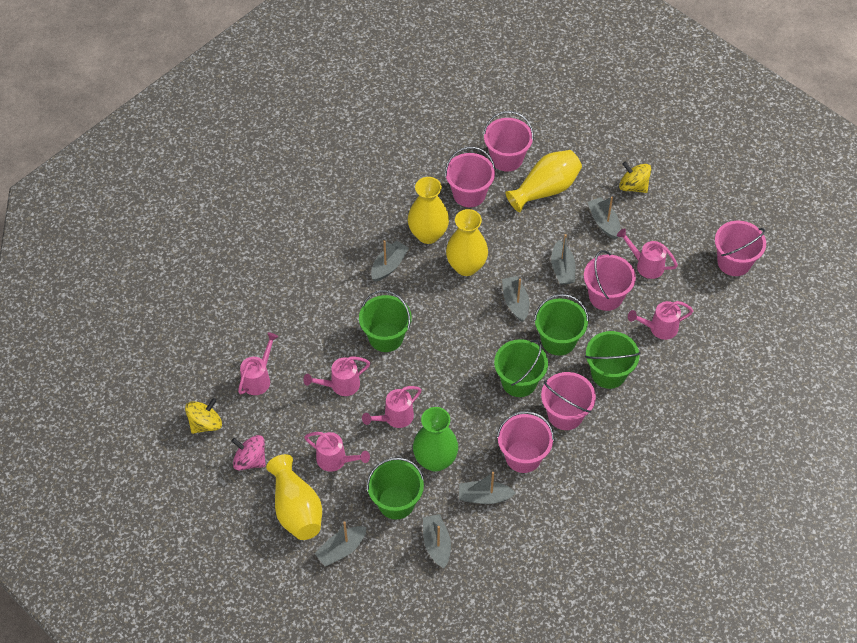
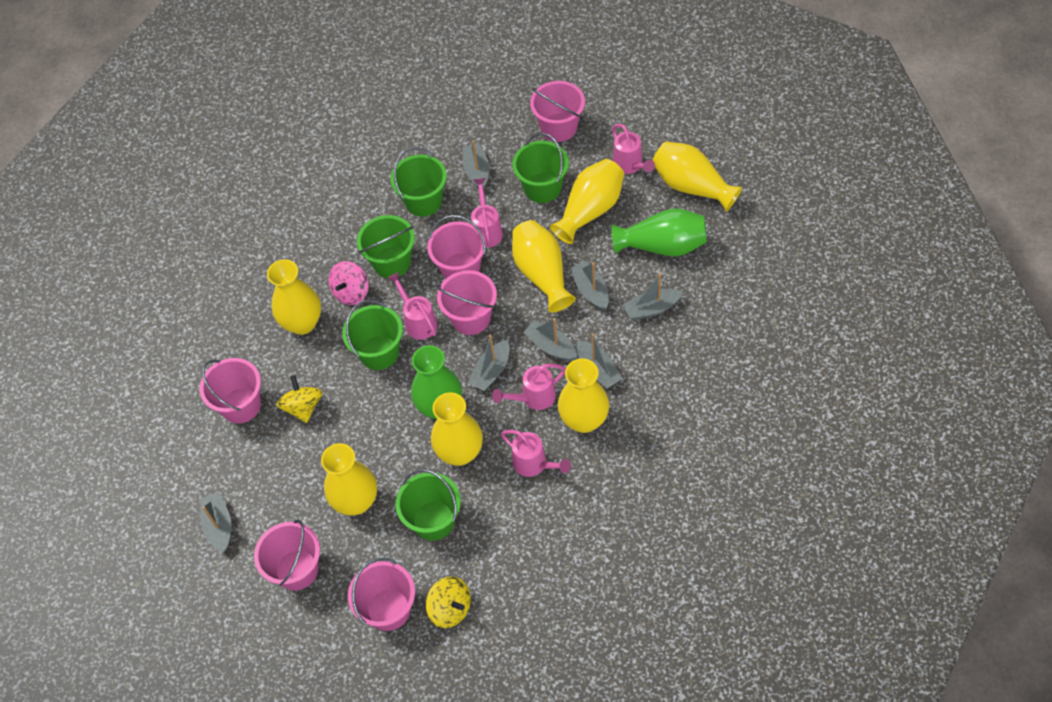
green vase: 1 -> 2
pink watering can: 6 -> 5
yellow vase: 4 -> 7

